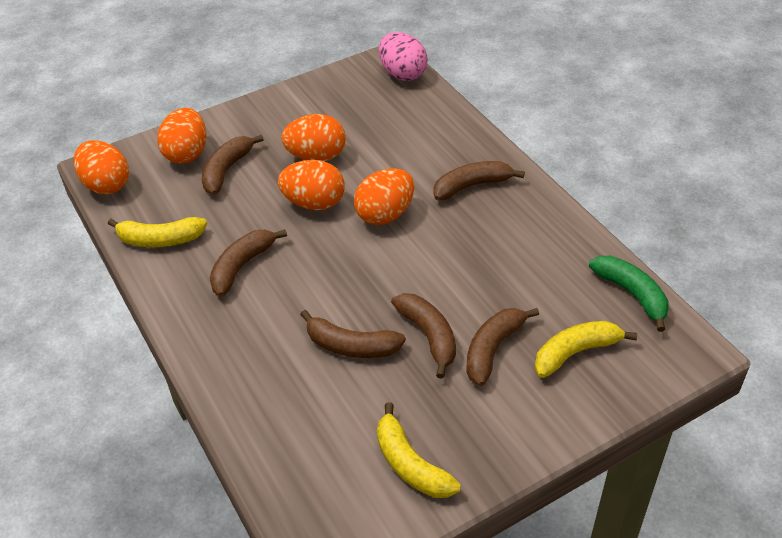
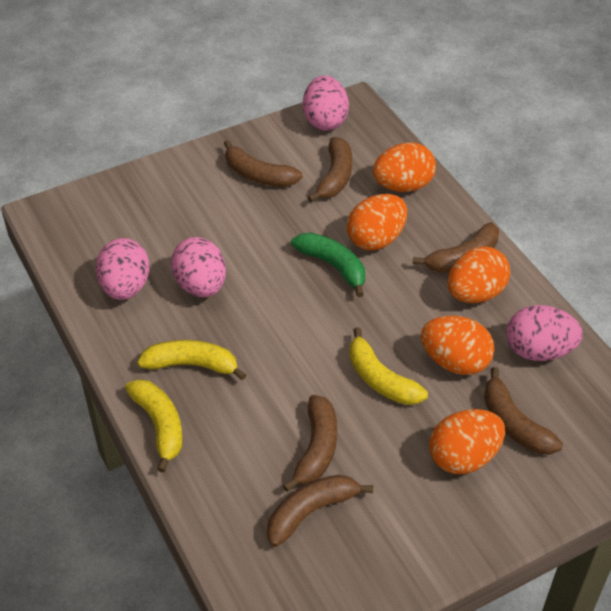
pink egg: 1 -> 4

